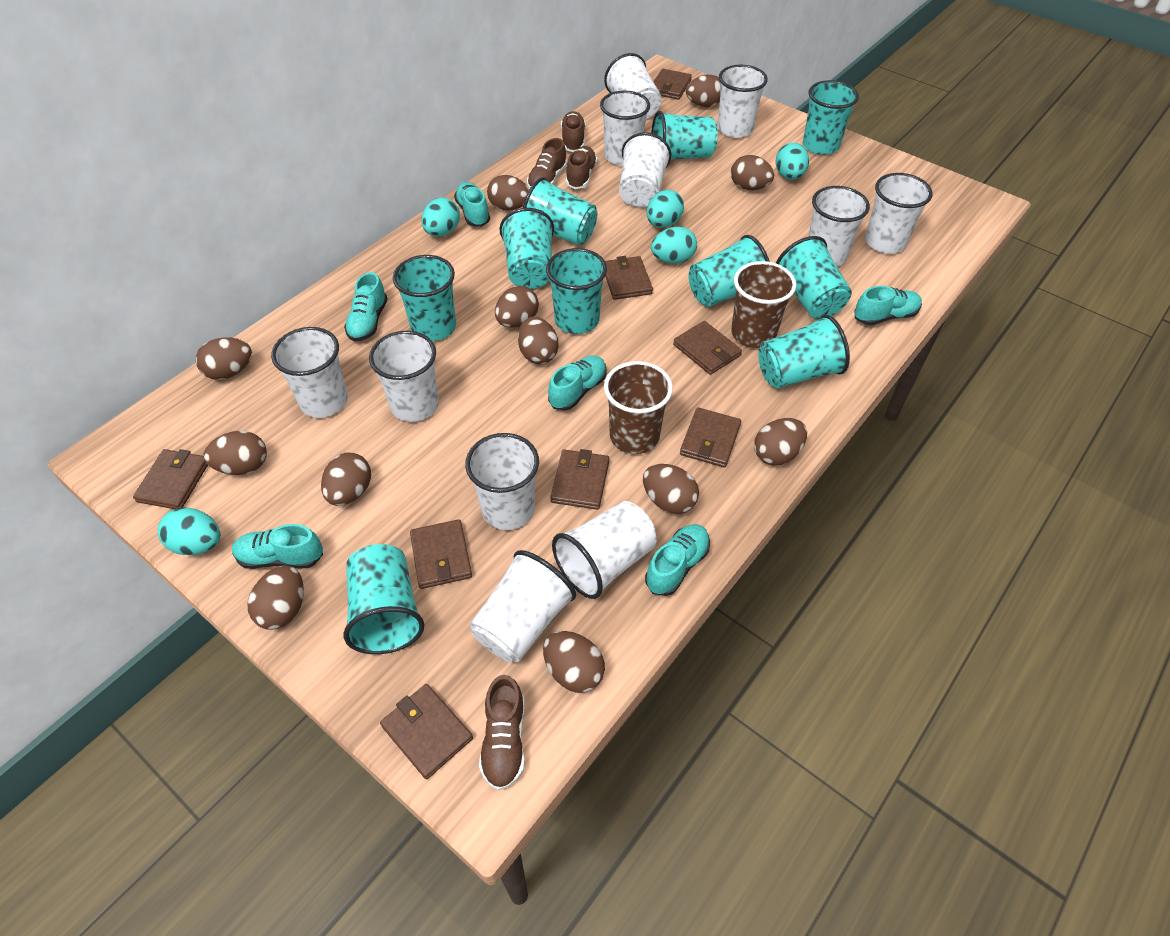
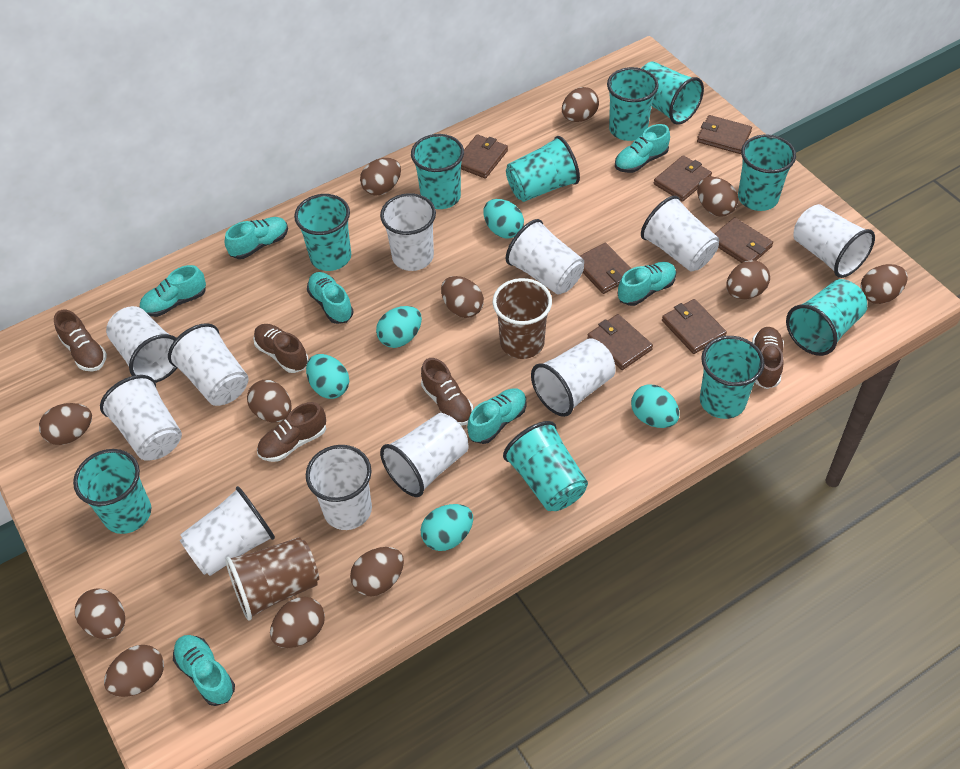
brown shoe: 4 -> 5
brown wallet: 8 -> 7
turquoise shoe: 6 -> 7

